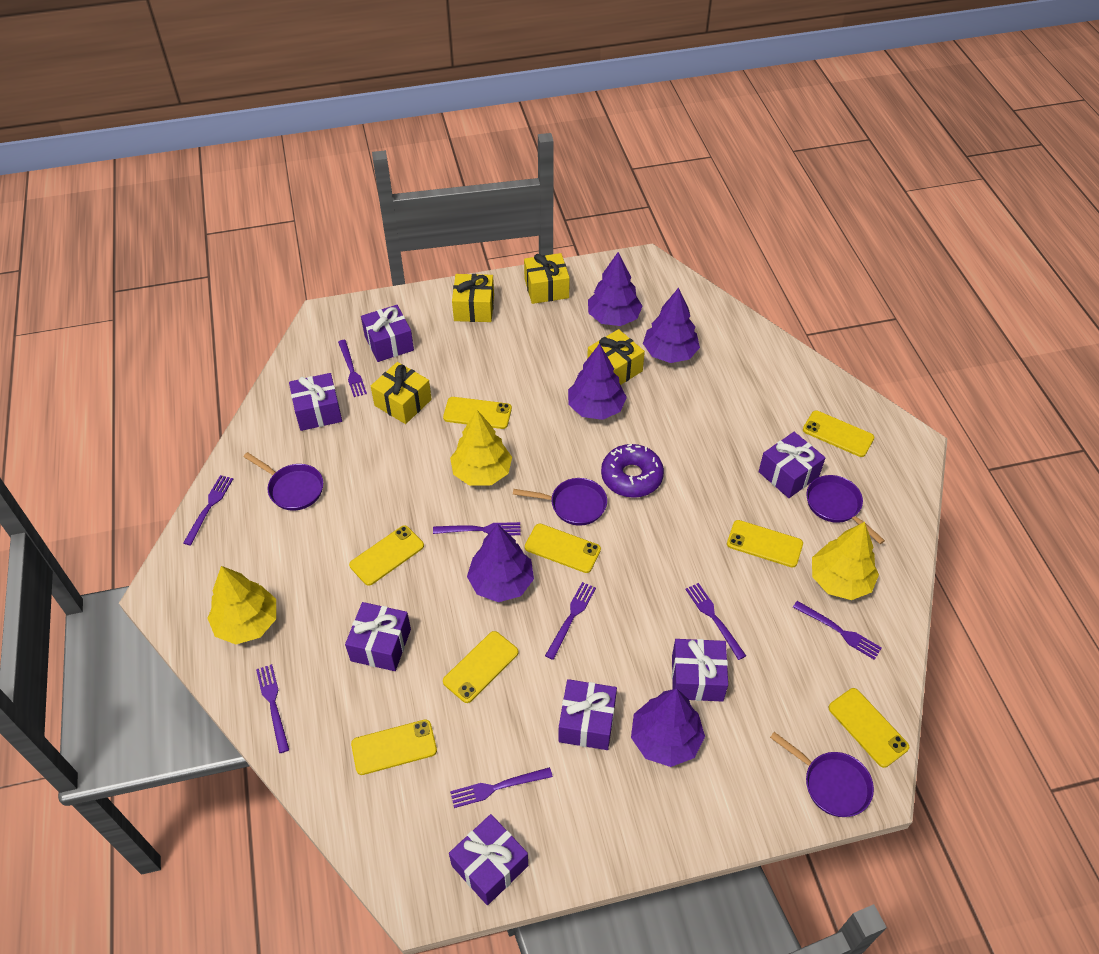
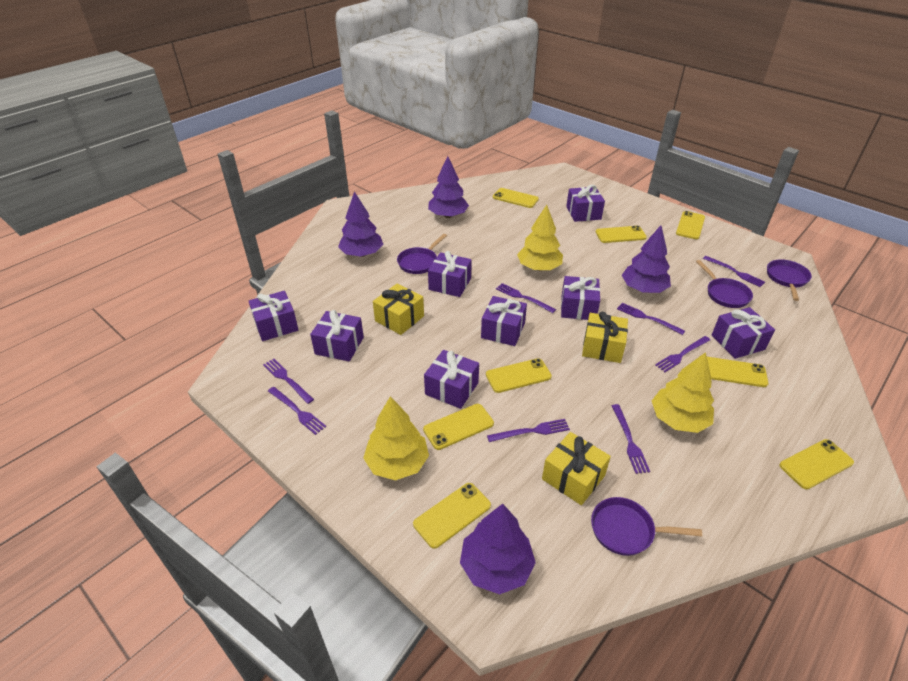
purple donut: 1 -> 0
purple gift: 7 -> 8
purple tree: 5 -> 4
yellow gift: 4 -> 3

